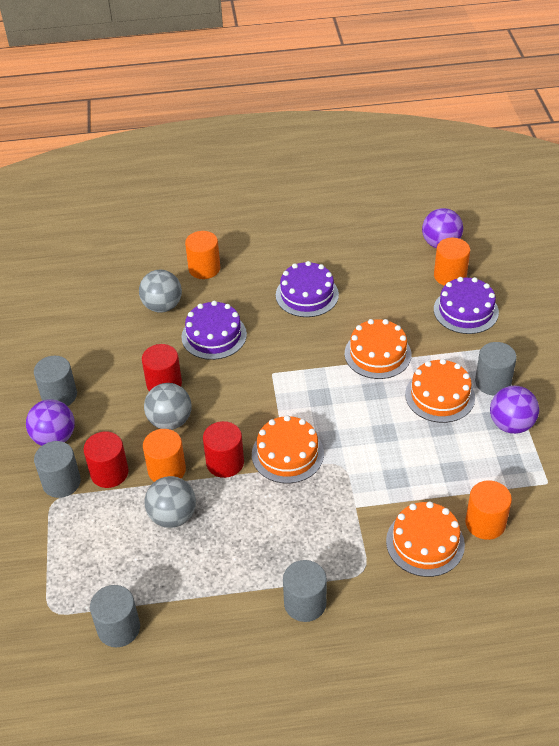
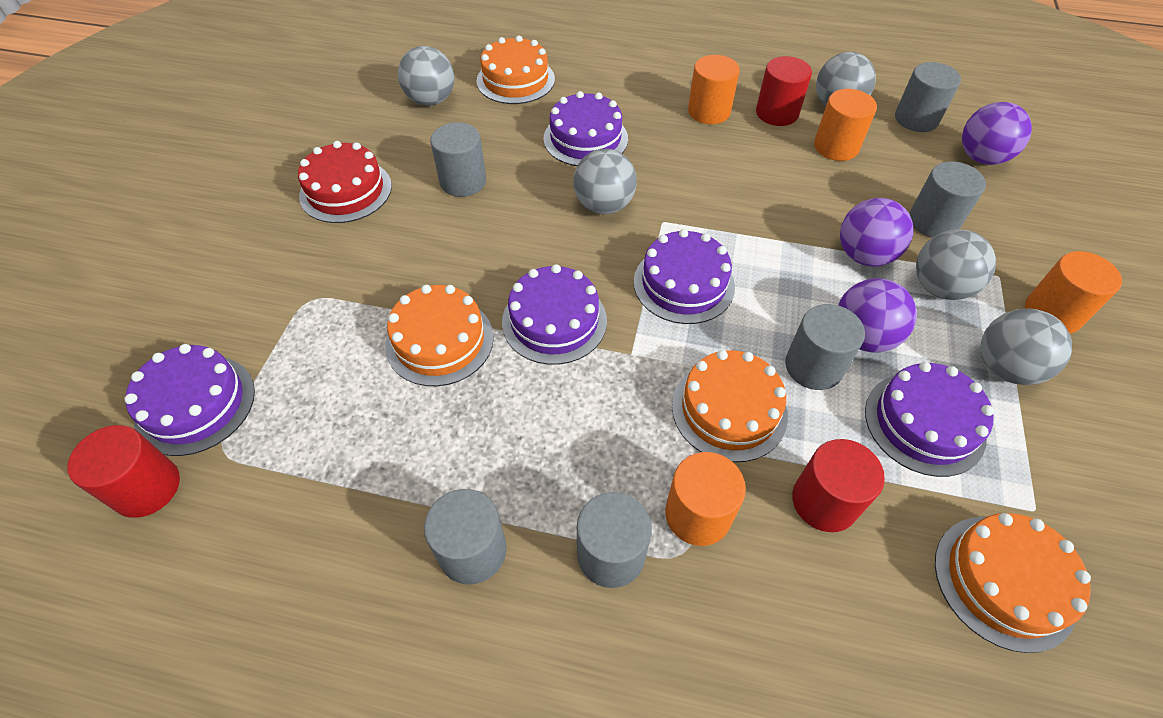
grey ball: 3 -> 5
grey cylinder: 5 -> 6
purple cake: 3 -> 5
red cake: 0 -> 1

